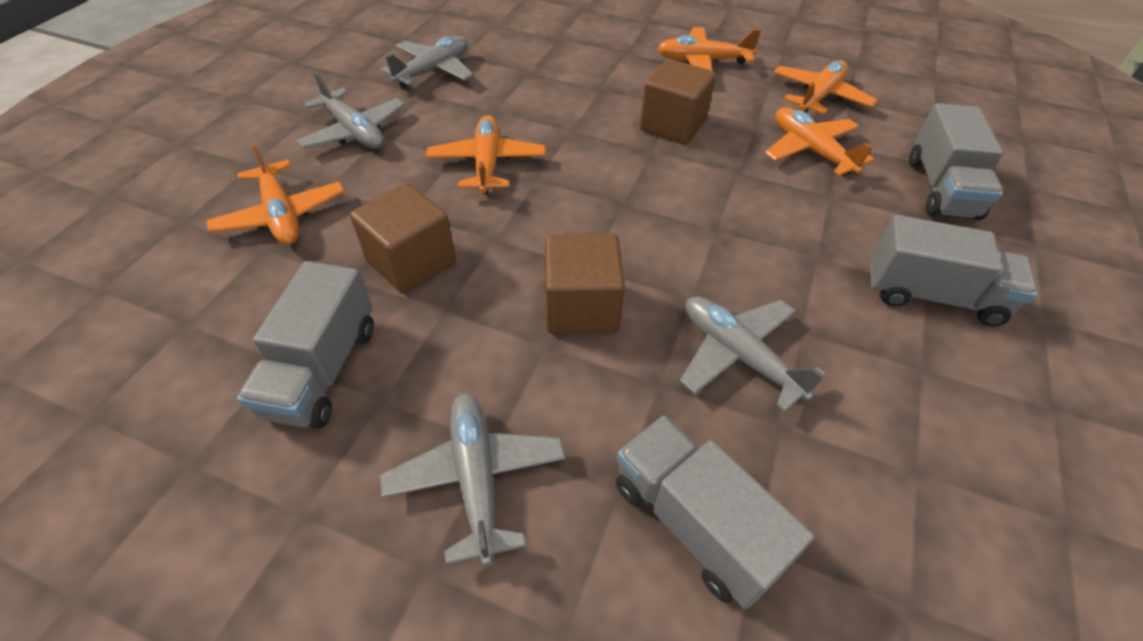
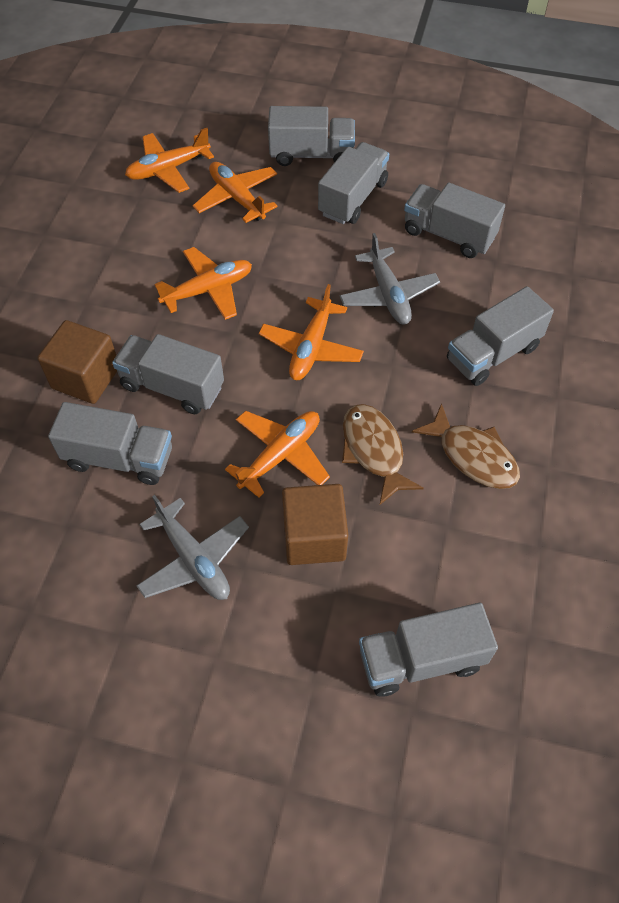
brown cube: 3 -> 2
brown fish: 0 -> 2
grey plane: 4 -> 2
grey truck: 4 -> 7

